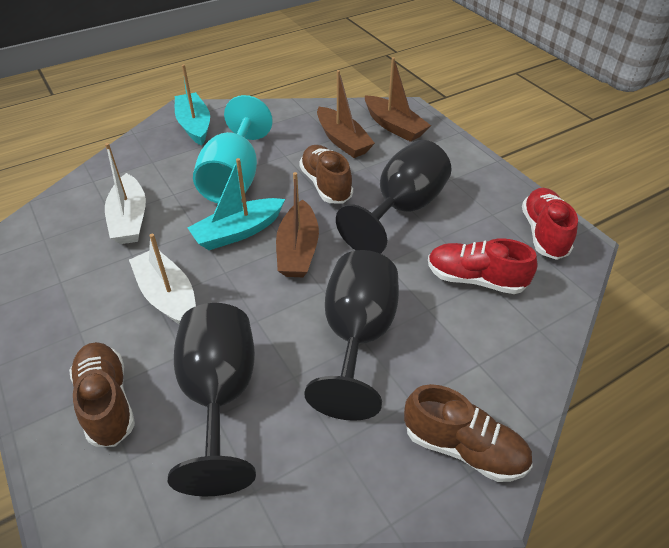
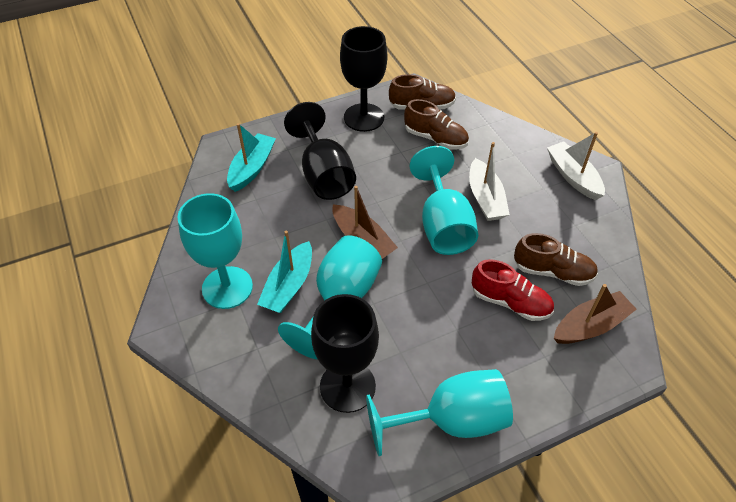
brown boat: 3 -> 2
red shoe: 2 -> 1
turquoise goblet: 1 -> 4

